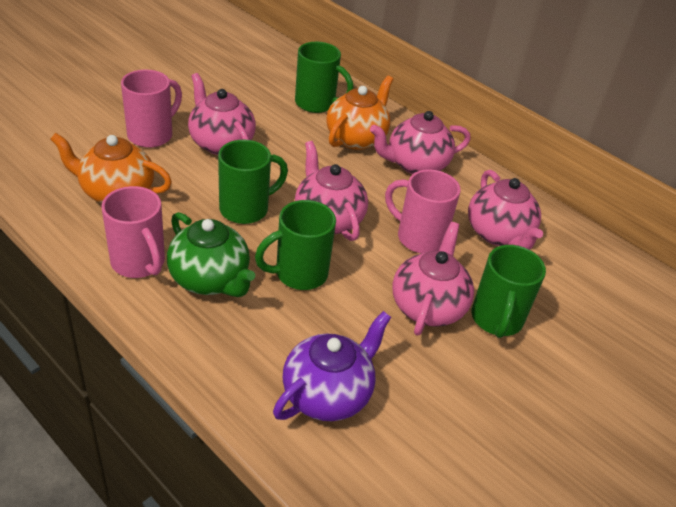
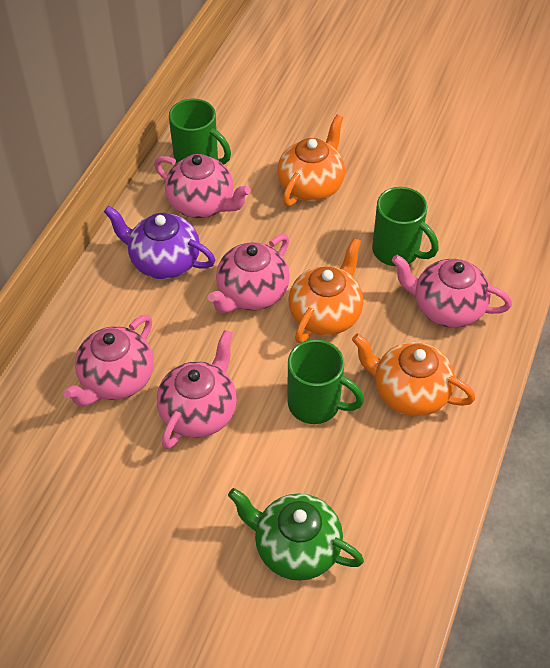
green mug: 4 -> 3
orange teapot: 2 -> 3
pink mug: 3 -> 0

